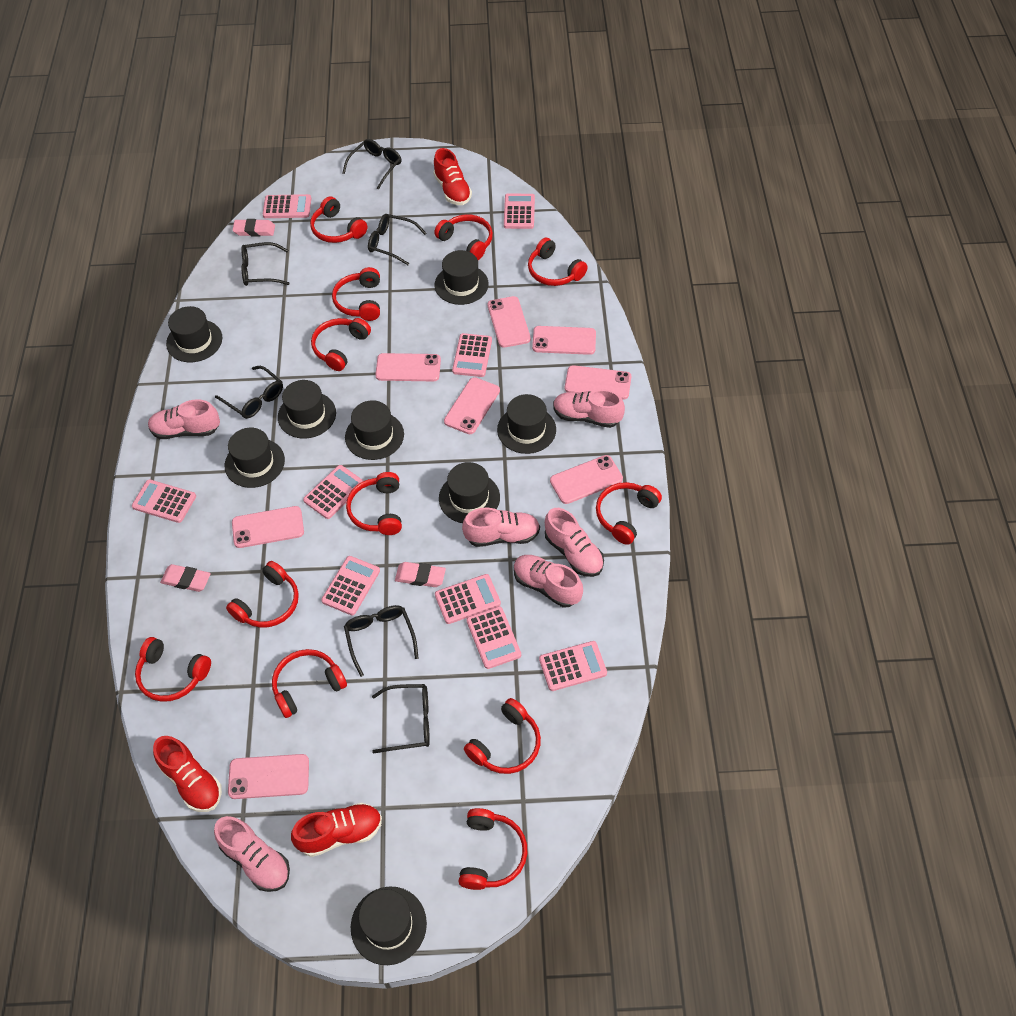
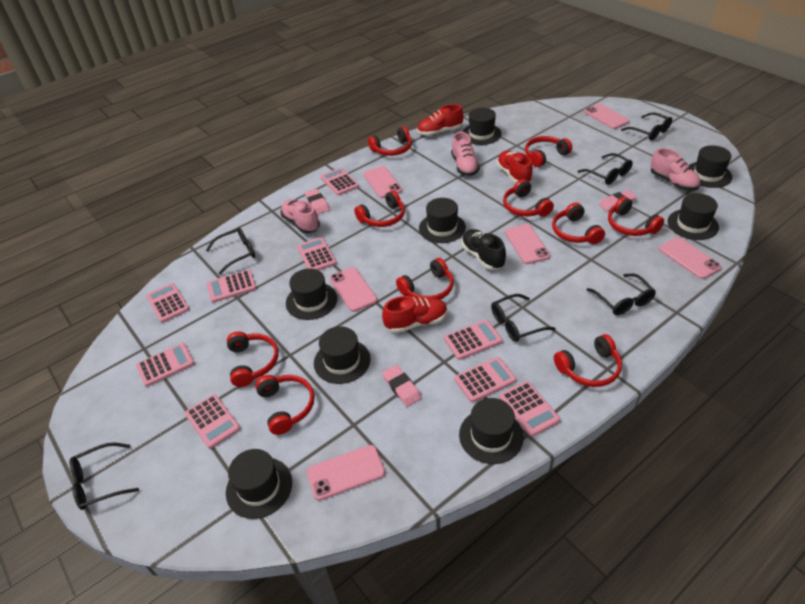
black shoe: 0 -> 1
pink phone: 8 -> 6
pink shoe: 6 -> 3
red headphones: 12 -> 10

